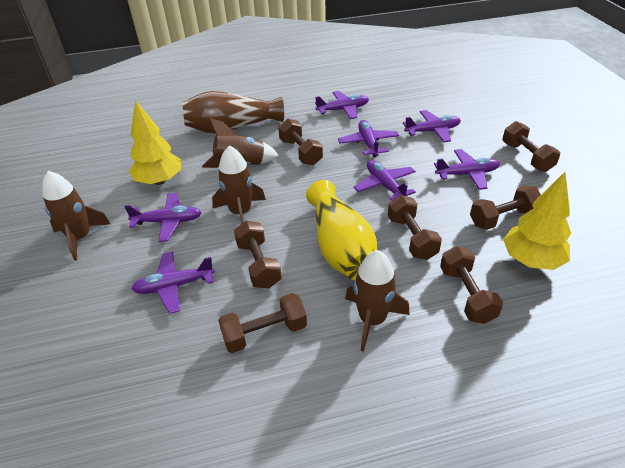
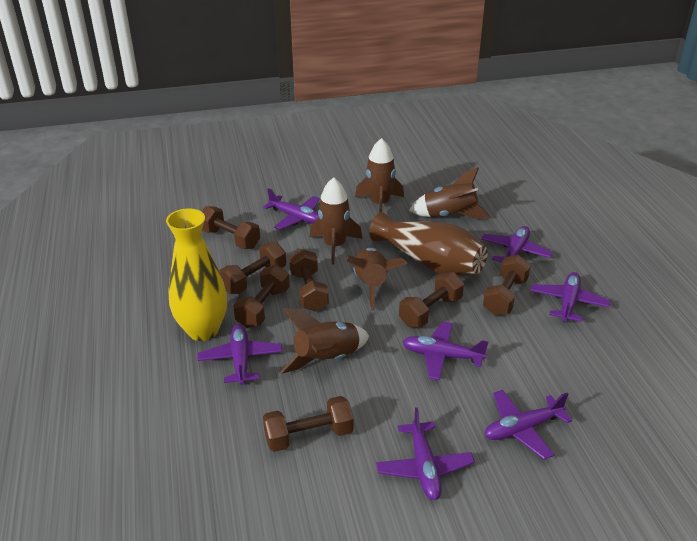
brown rocket: 4 -> 5
yellow tree: 2 -> 0

